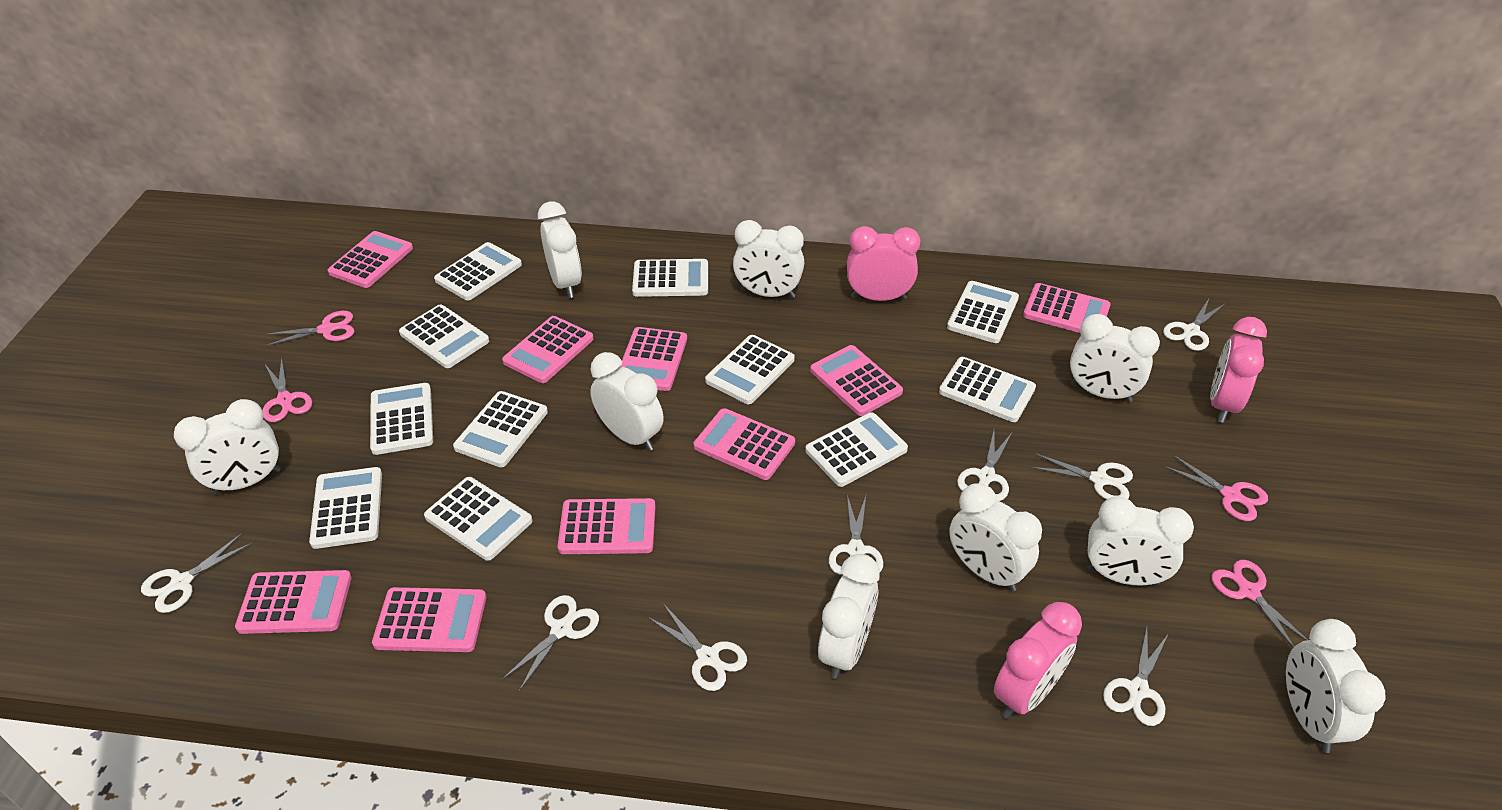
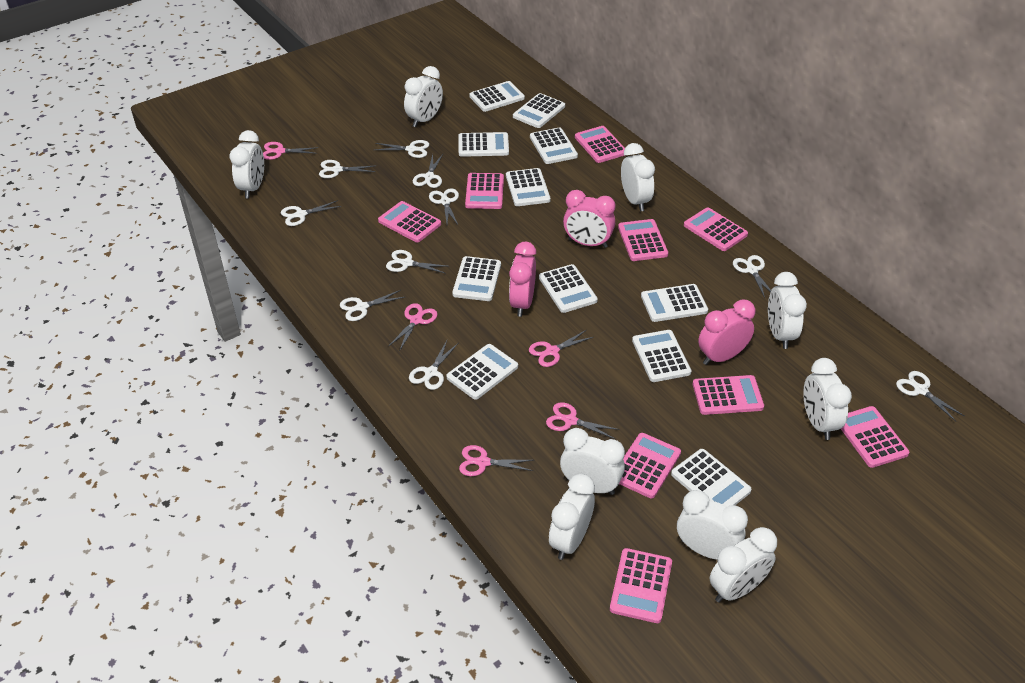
pink scissors: 4 -> 5
white scissors: 8 -> 10

